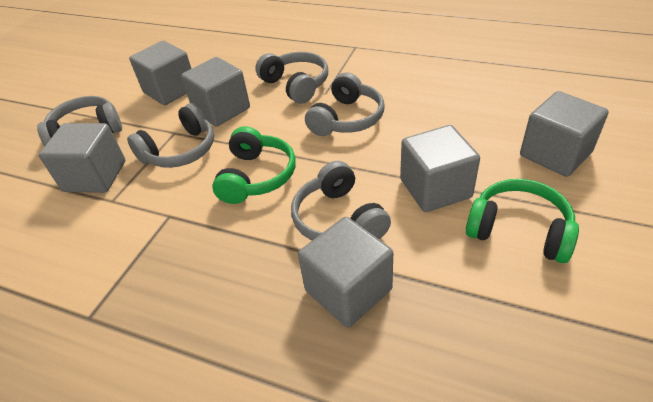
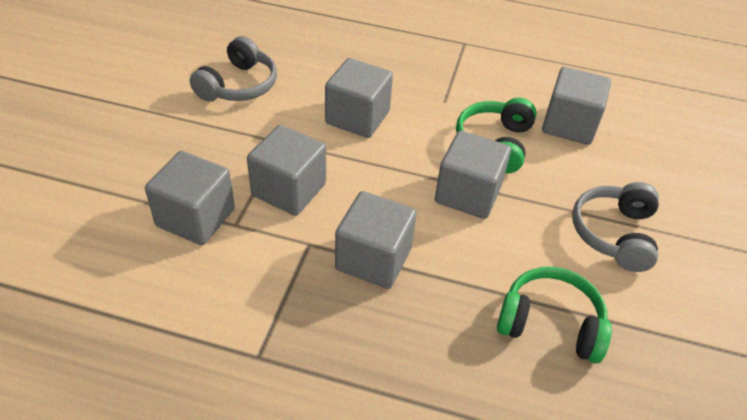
grey headphones: 5 -> 2

